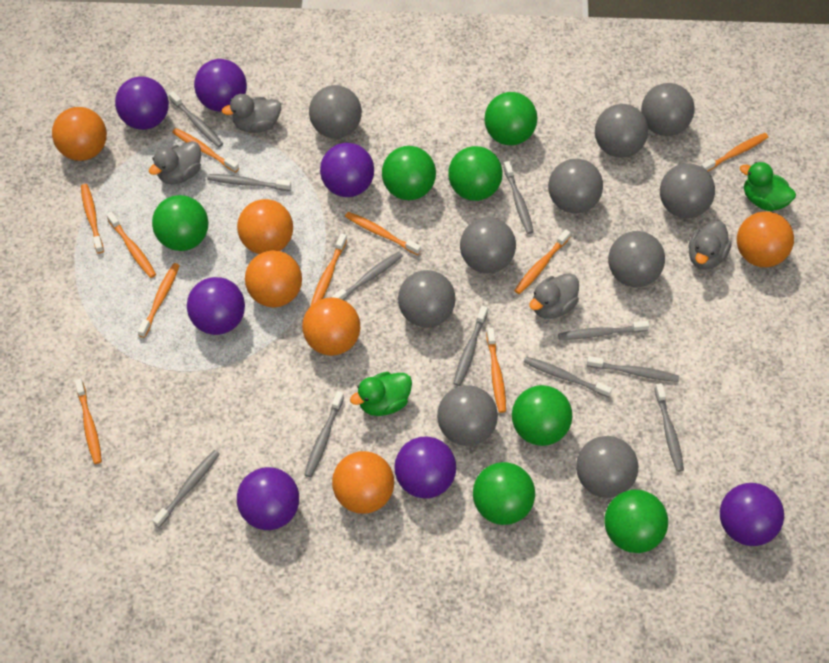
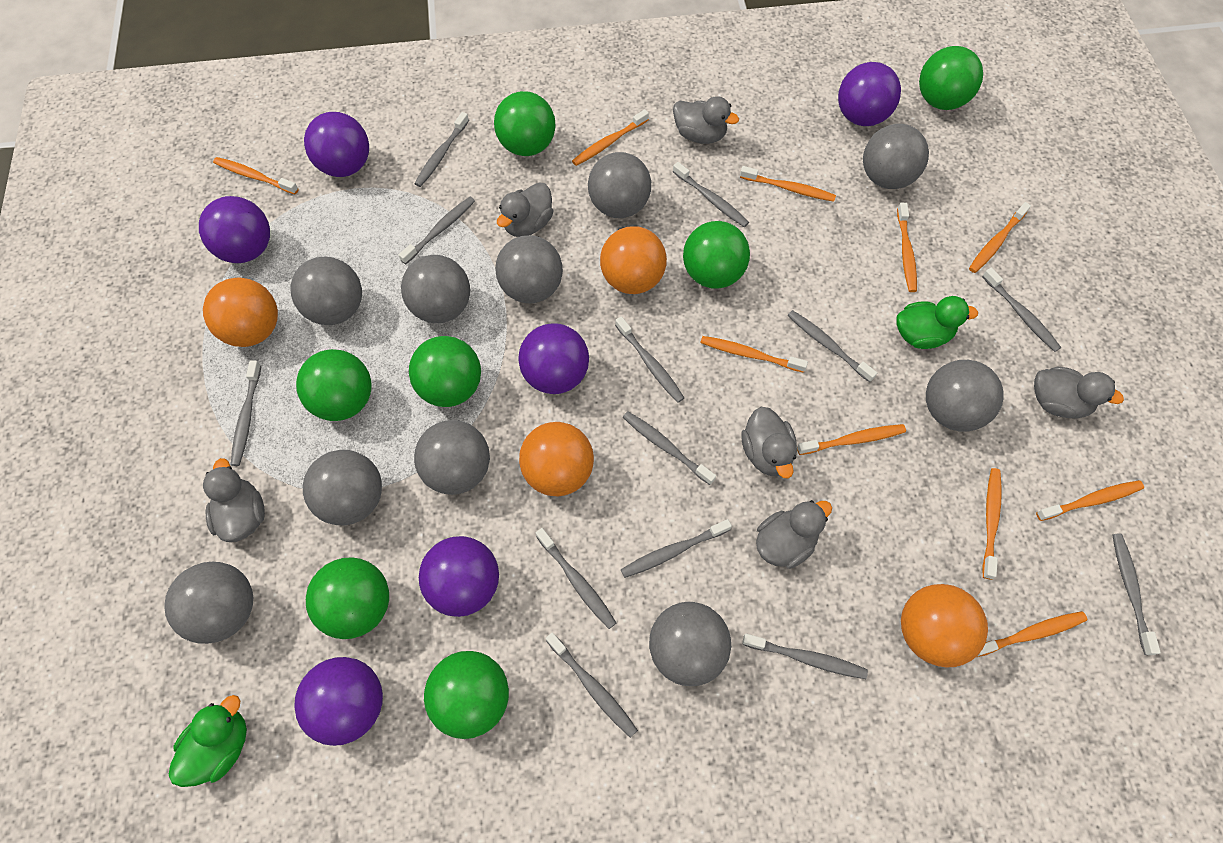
grey duck: 4 -> 6
grey toothbrush: 11 -> 13
orange ball: 6 -> 4
purple ball: 7 -> 6

